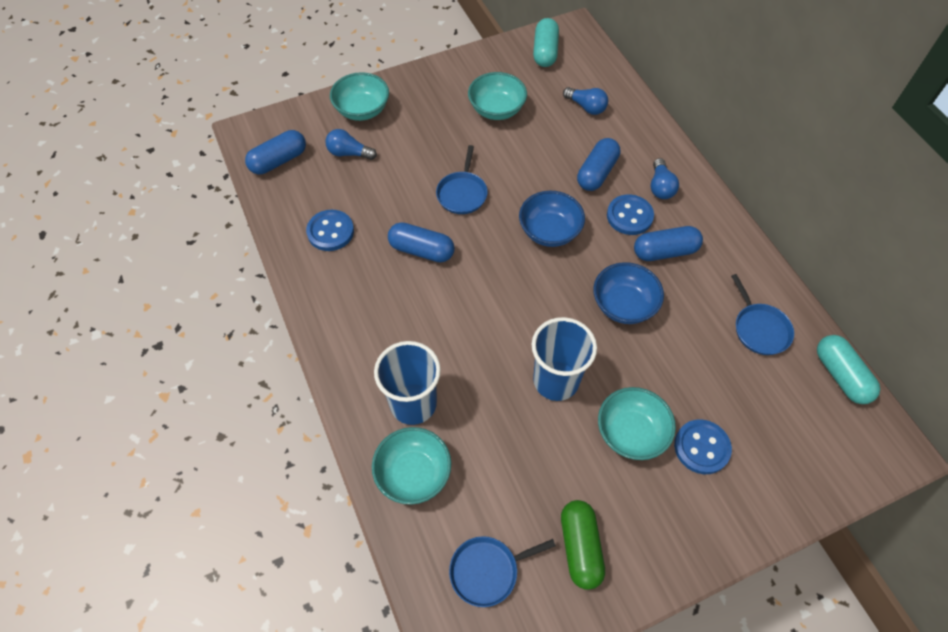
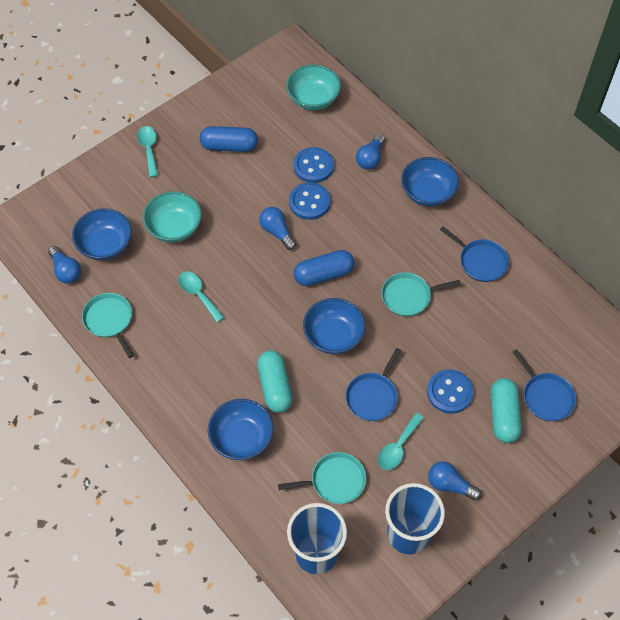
blue bowl: 2 -> 4
blue capsule: 4 -> 2
blue light bulb: 3 -> 4
green capsule: 1 -> 0
turquoise bowl: 4 -> 2
turquoise pan: 0 -> 3
turquoise spoon: 0 -> 3

